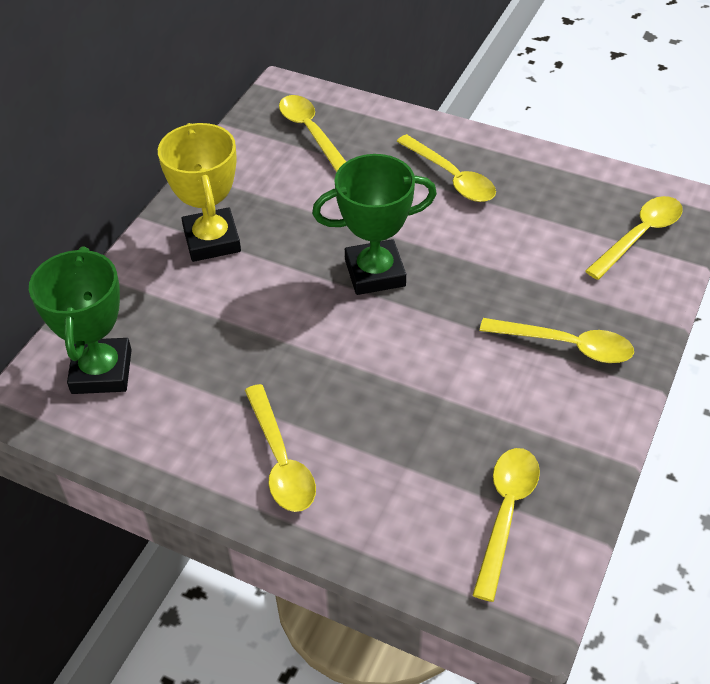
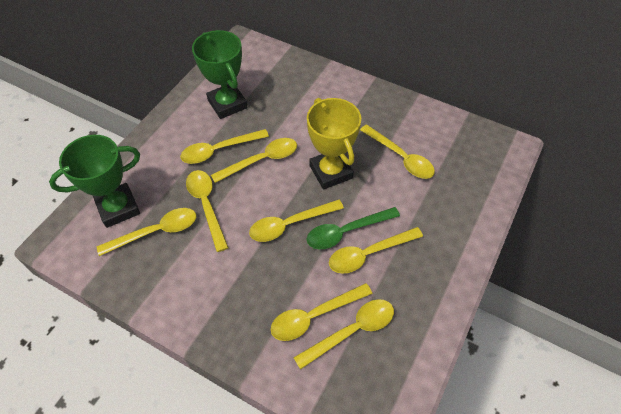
green spoon: 0 -> 1
yellow spoon: 6 -> 9

